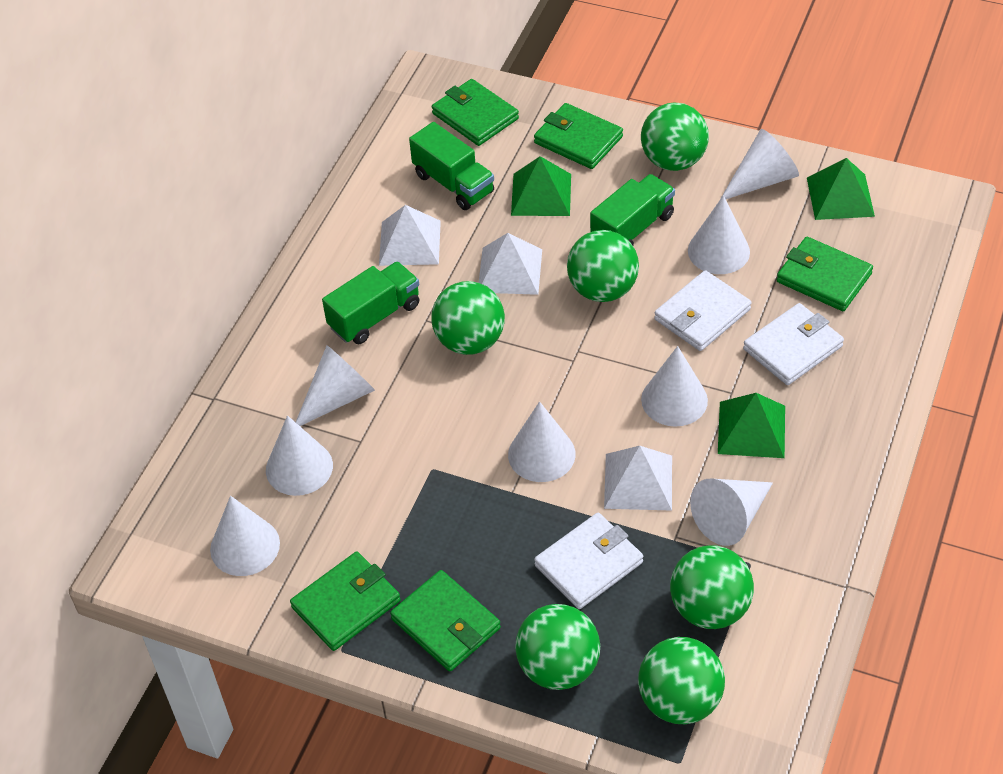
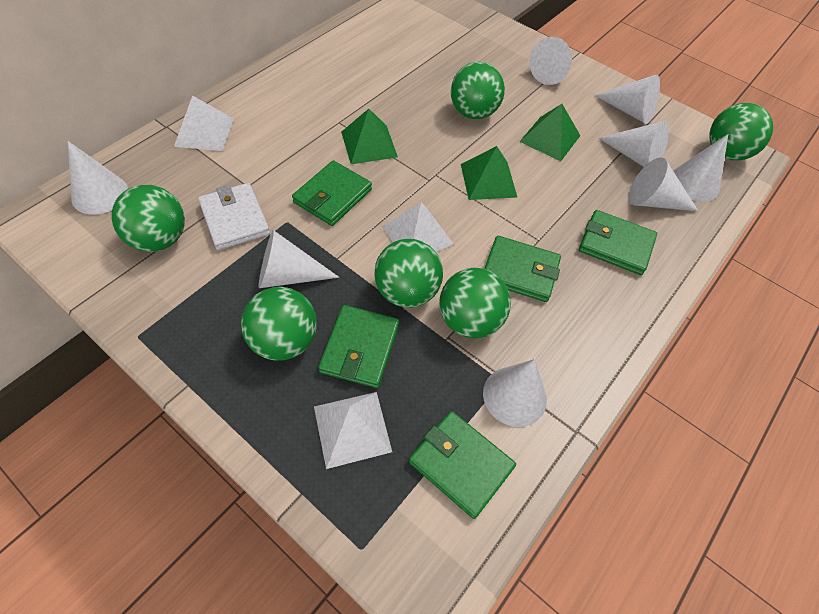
green truck: 3 -> 0
white wallet: 3 -> 1

